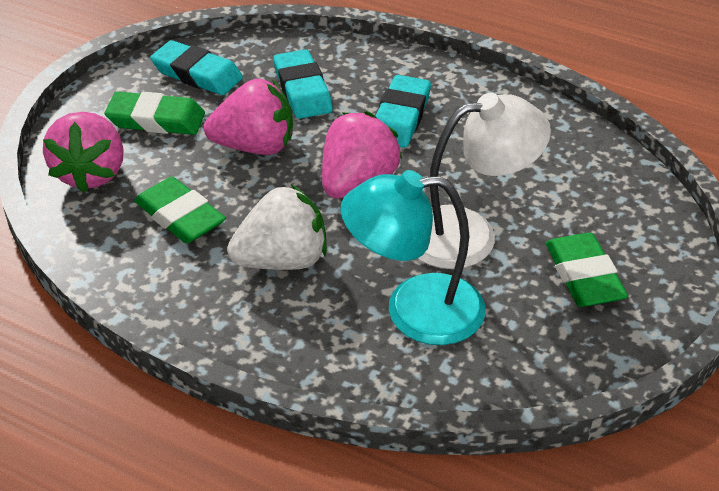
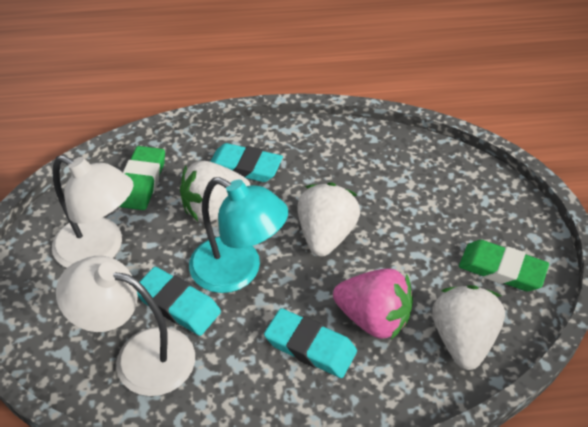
green eraser: 3 -> 2
pink strawberry: 3 -> 1
white lamp: 1 -> 2
white strawberry: 1 -> 3

